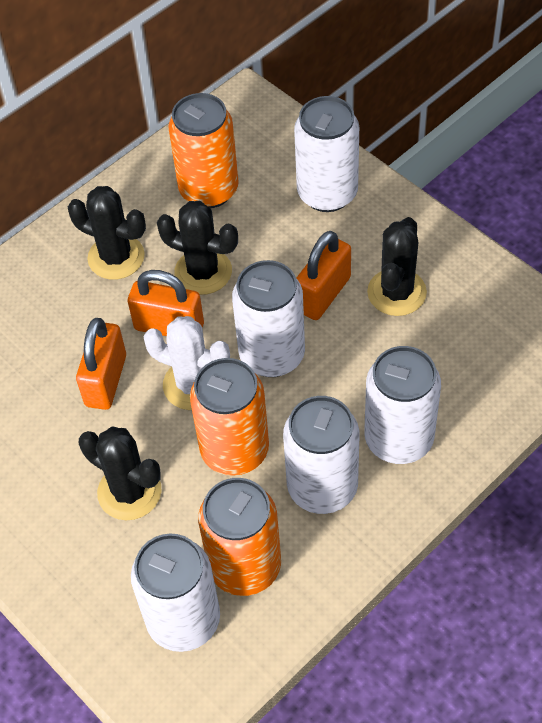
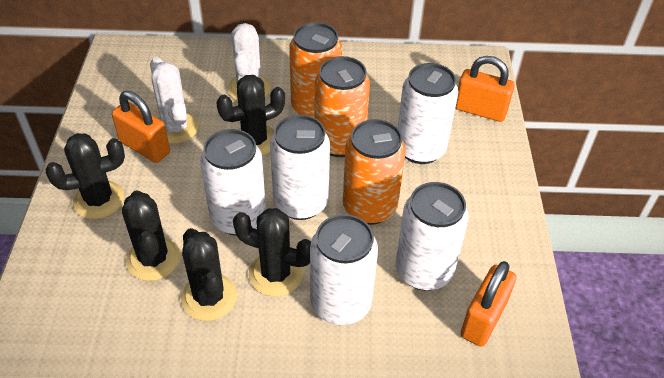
black cactus: 4 -> 5
white cactus: 1 -> 2

